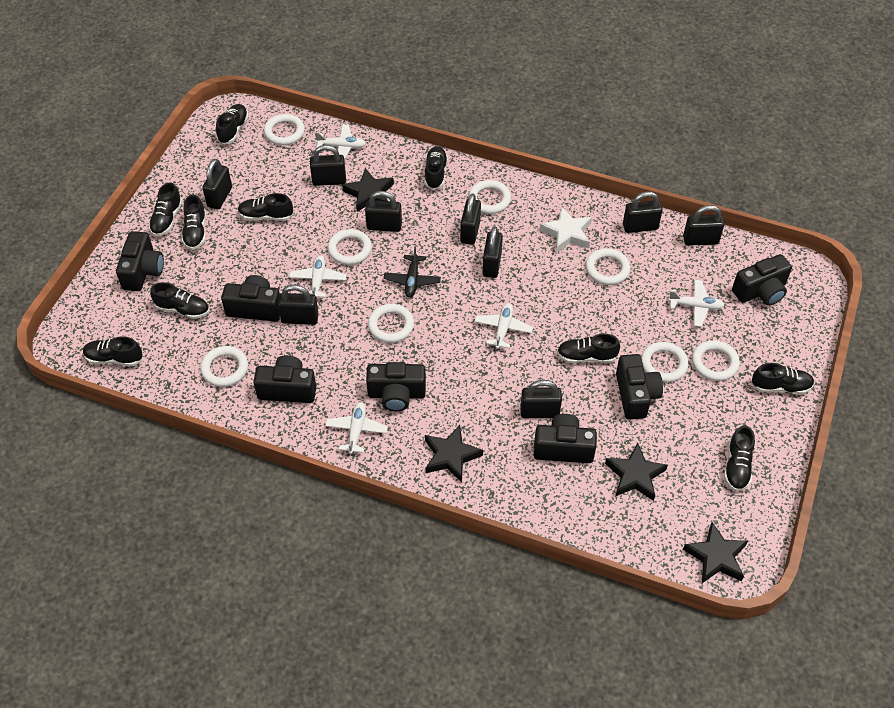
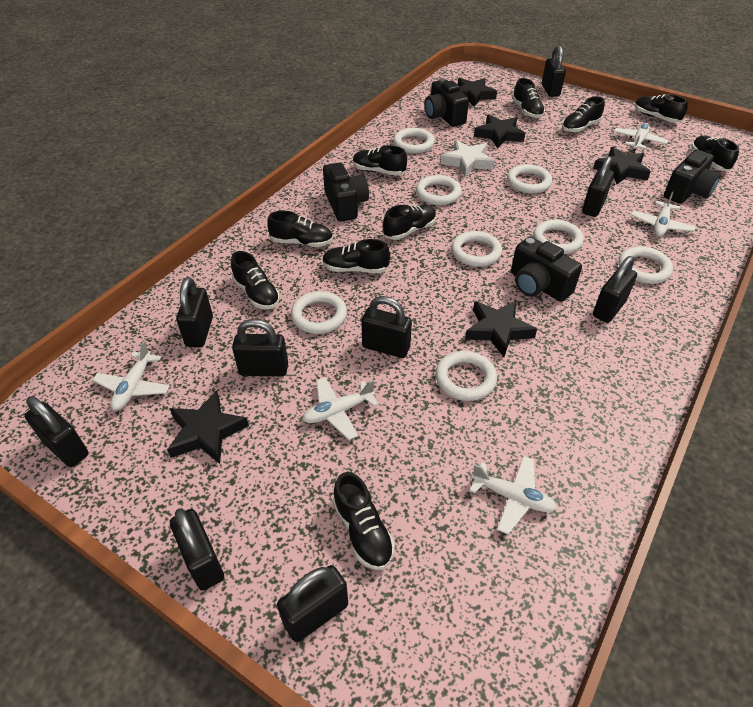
black camera: 7 -> 4
black plane: 1 -> 0
black star: 4 -> 5

